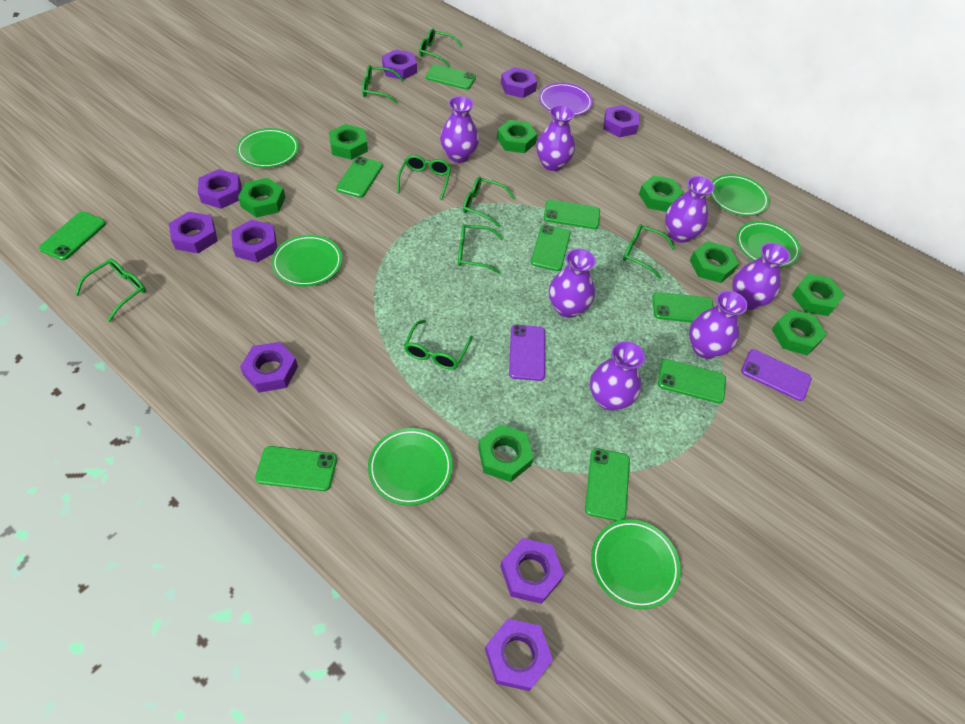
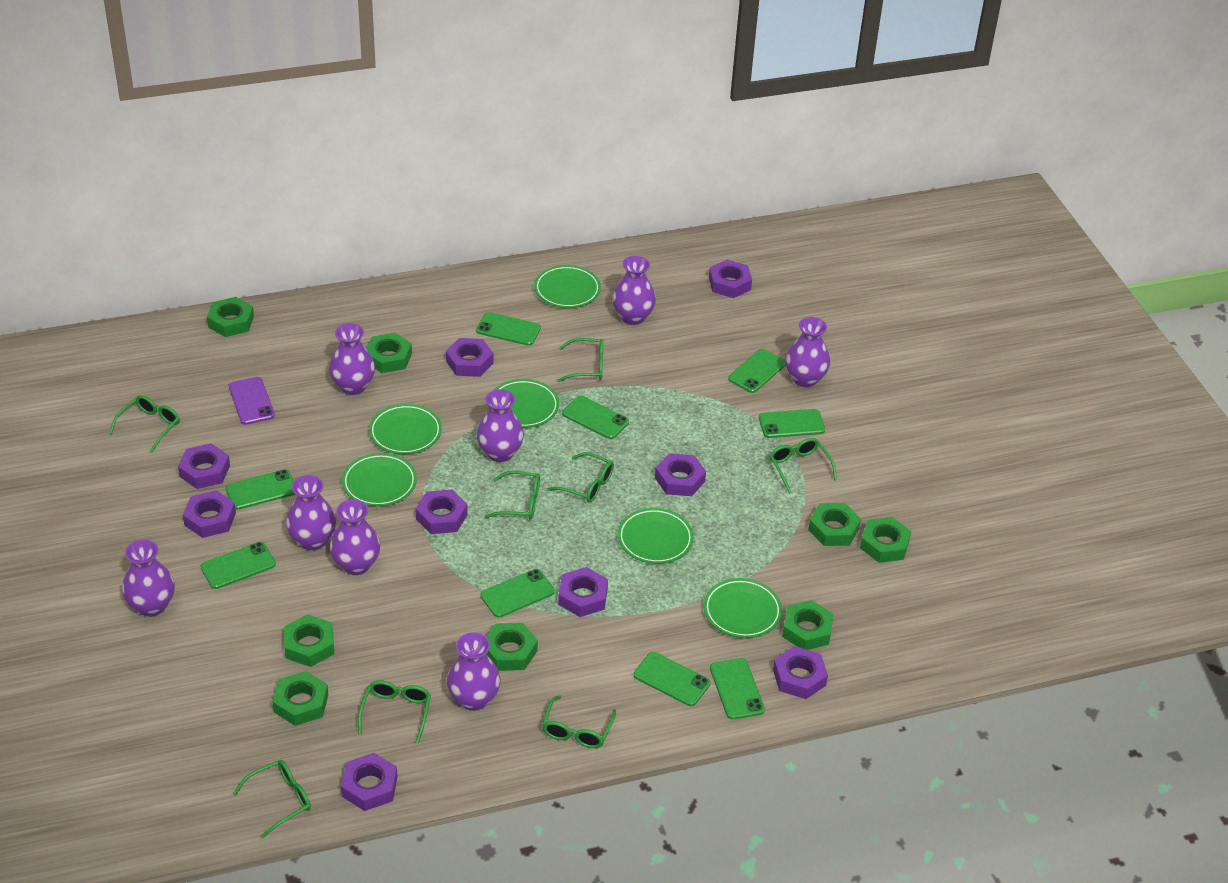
purple phone: 2 -> 1
purple plate: 1 -> 0
purple vase: 7 -> 8

